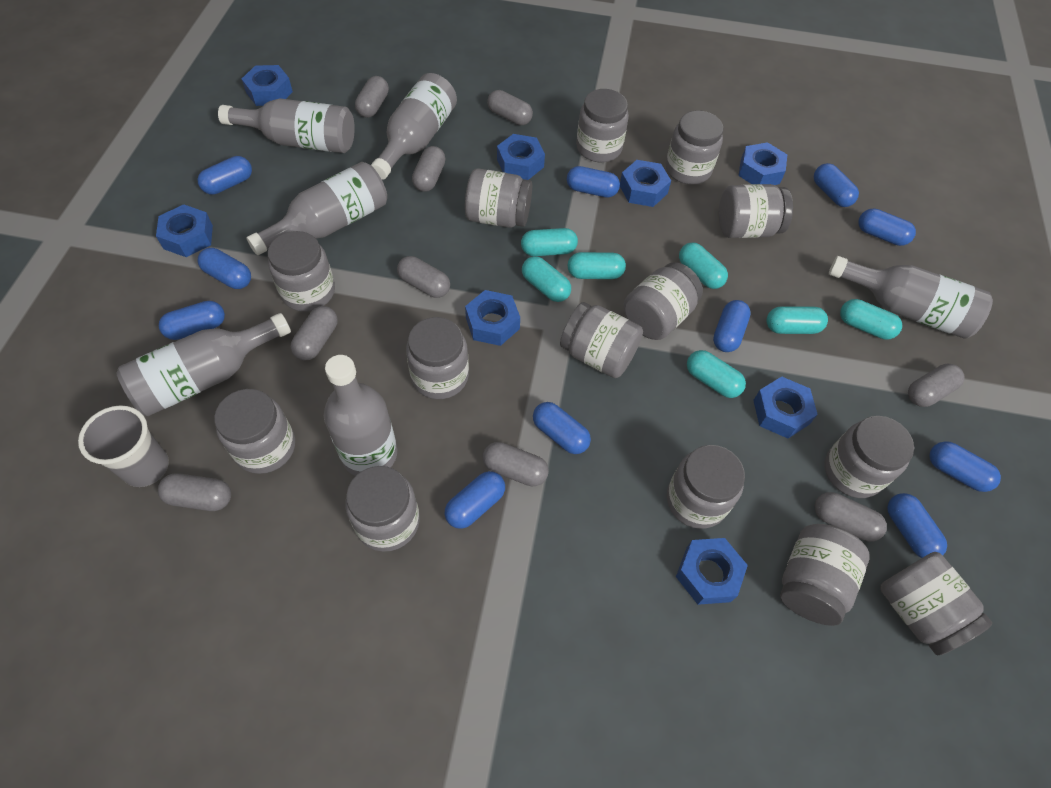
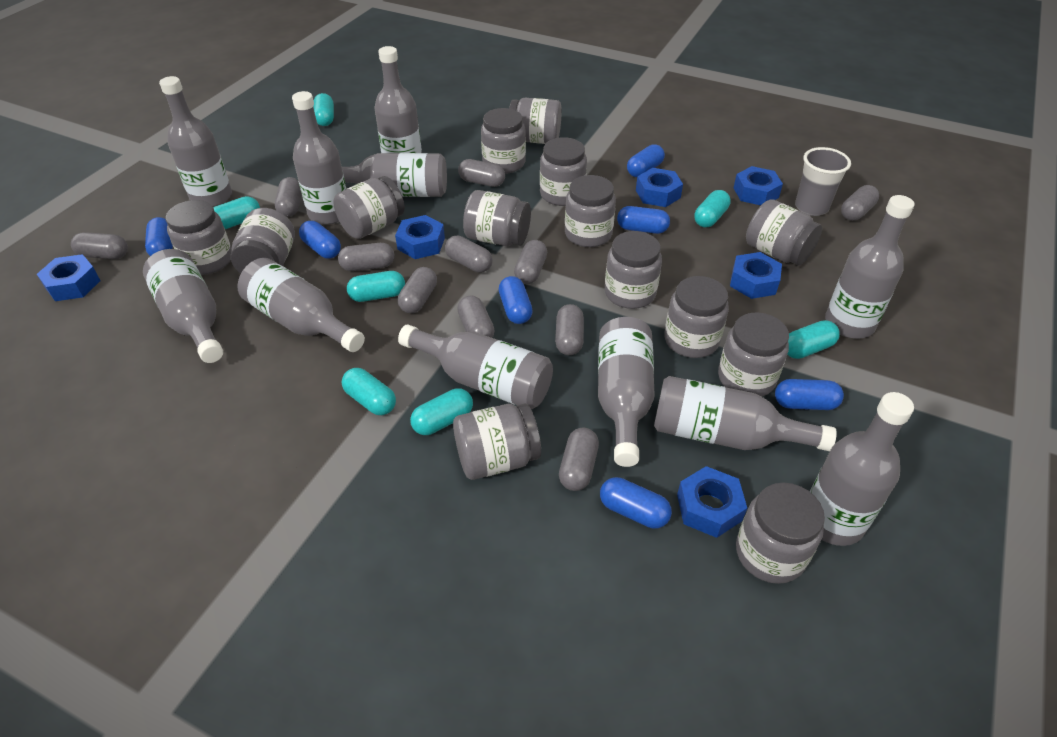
blue capsule: 11 -> 7
blue nut: 8 -> 6
grey bottle: 6 -> 11
grey capsule: 9 -> 11

